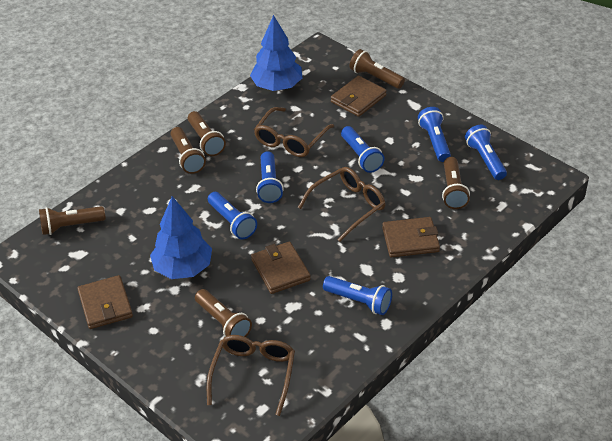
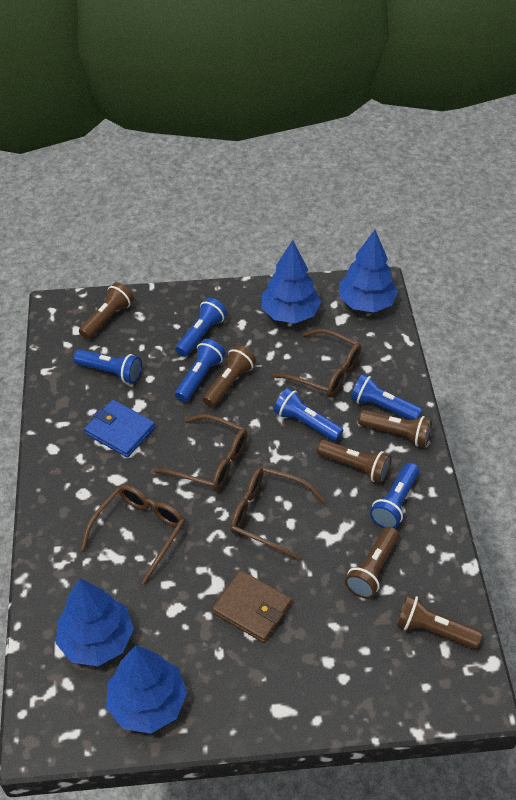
blue tree: 2 -> 4
blue wallet: 0 -> 1
brown glasses: 3 -> 4
brown wallet: 4 -> 1

